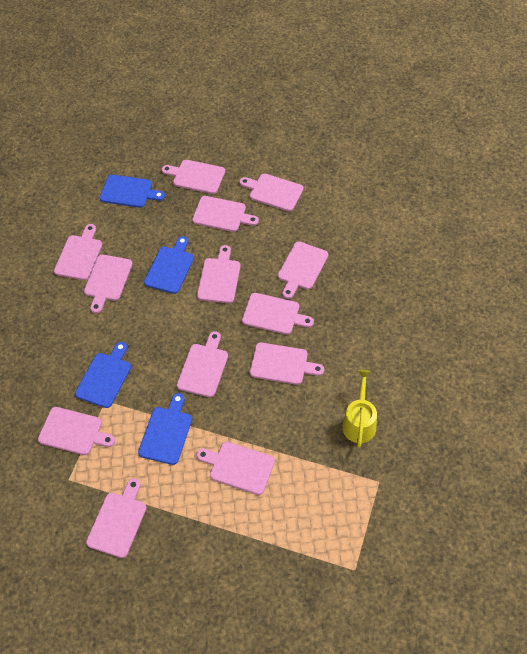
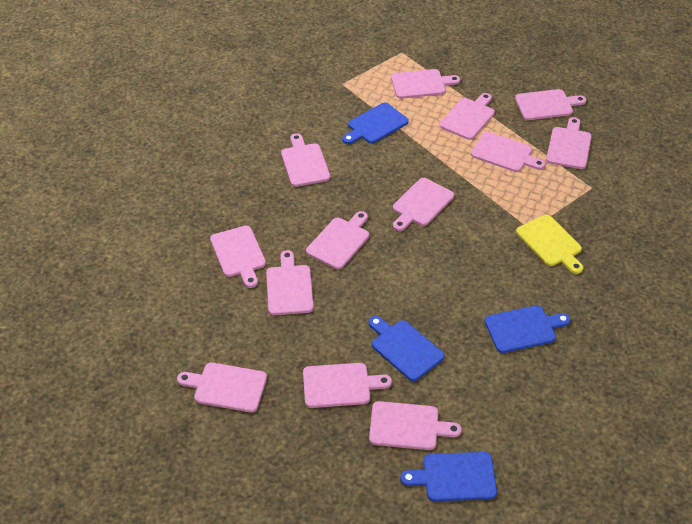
yellow cutting board: 0 -> 1
yellow watering can: 1 -> 0

